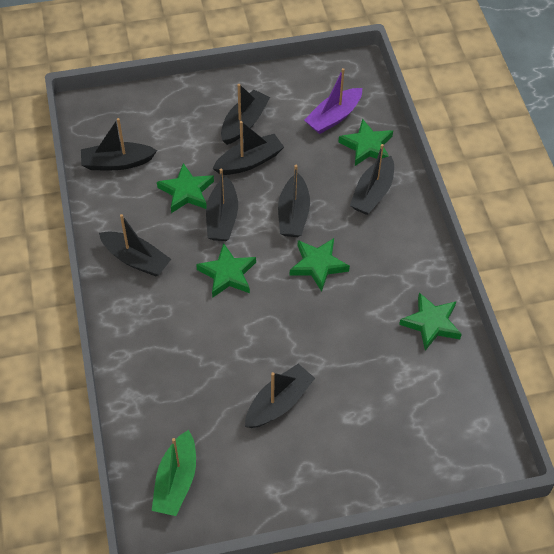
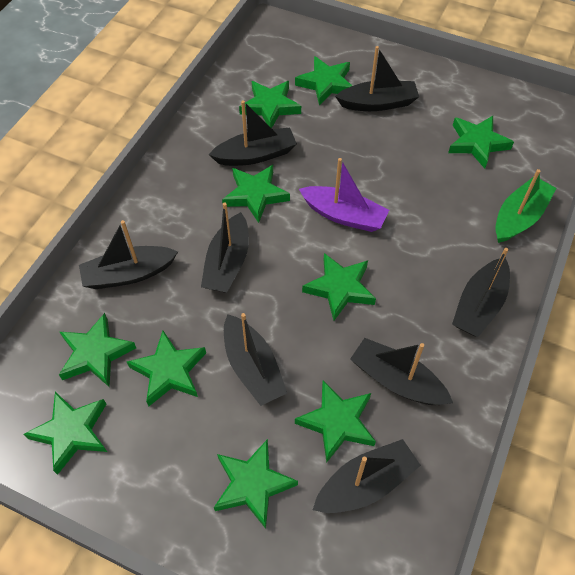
green star: 5 -> 10

